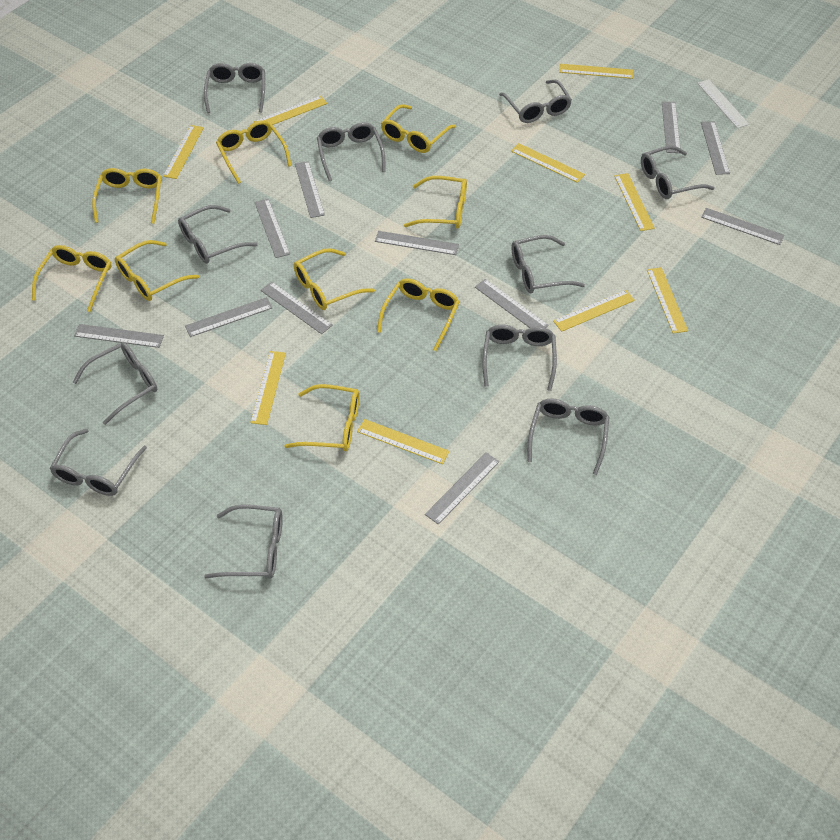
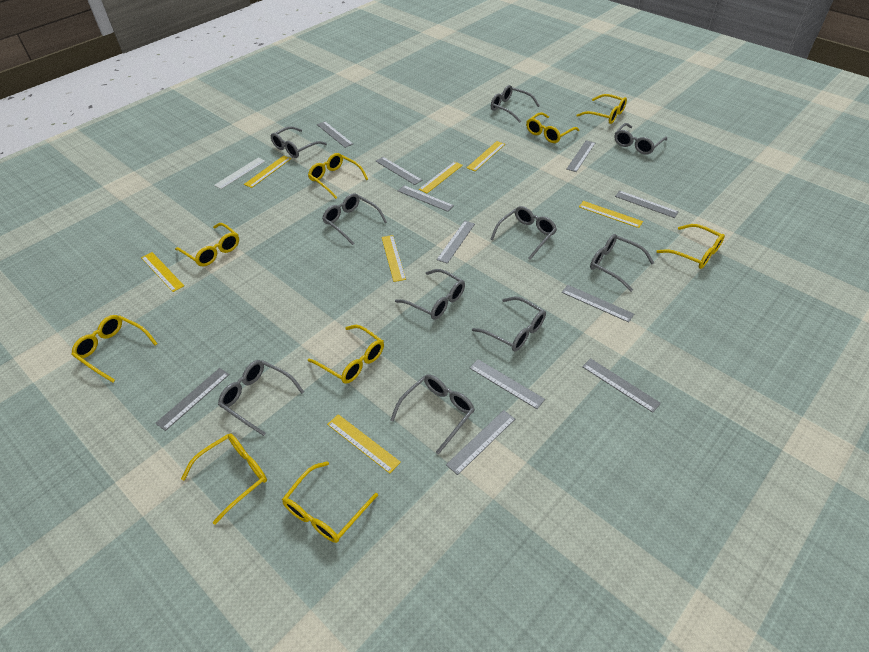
grey glasses: 11 -> 10
yellow ruler: 9 -> 7

